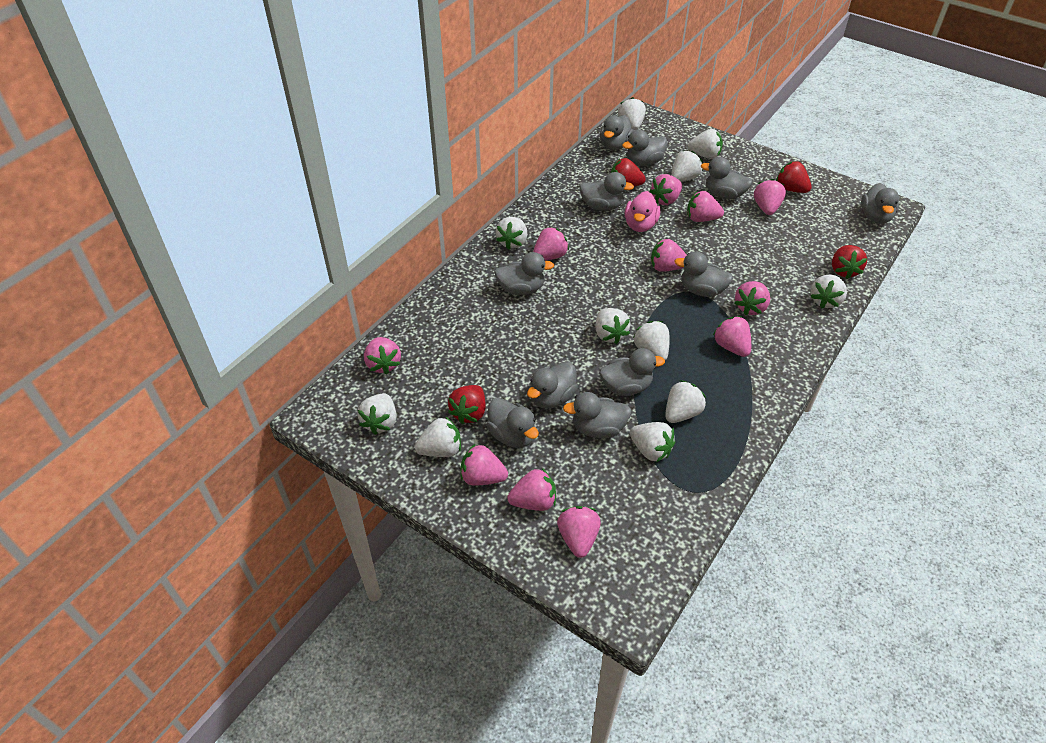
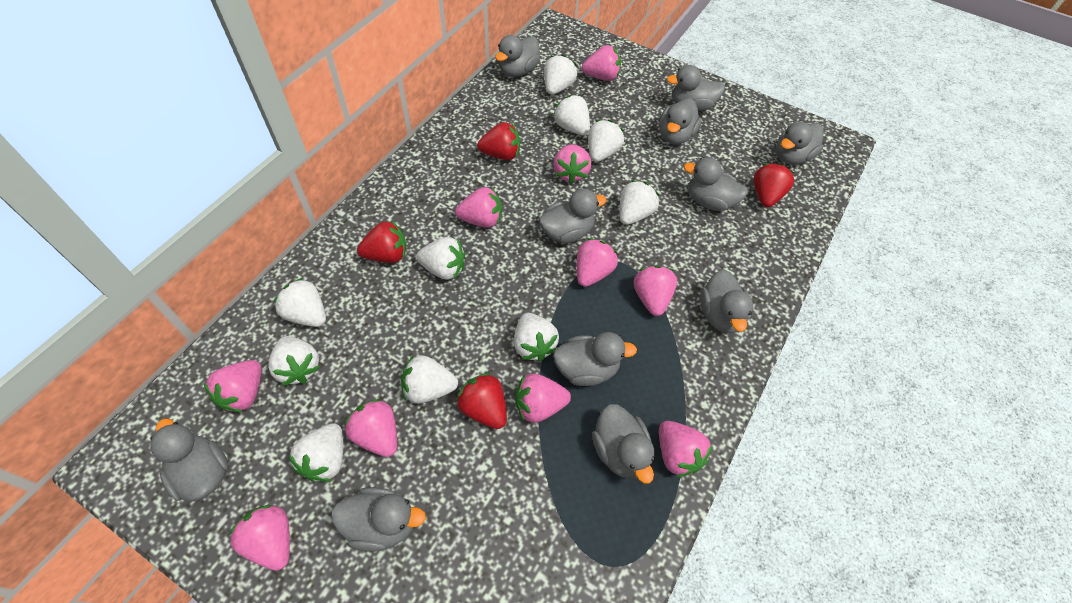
pink duck: 1 -> 0
pink strawberry: 11 -> 10
white strawberry: 11 -> 10

